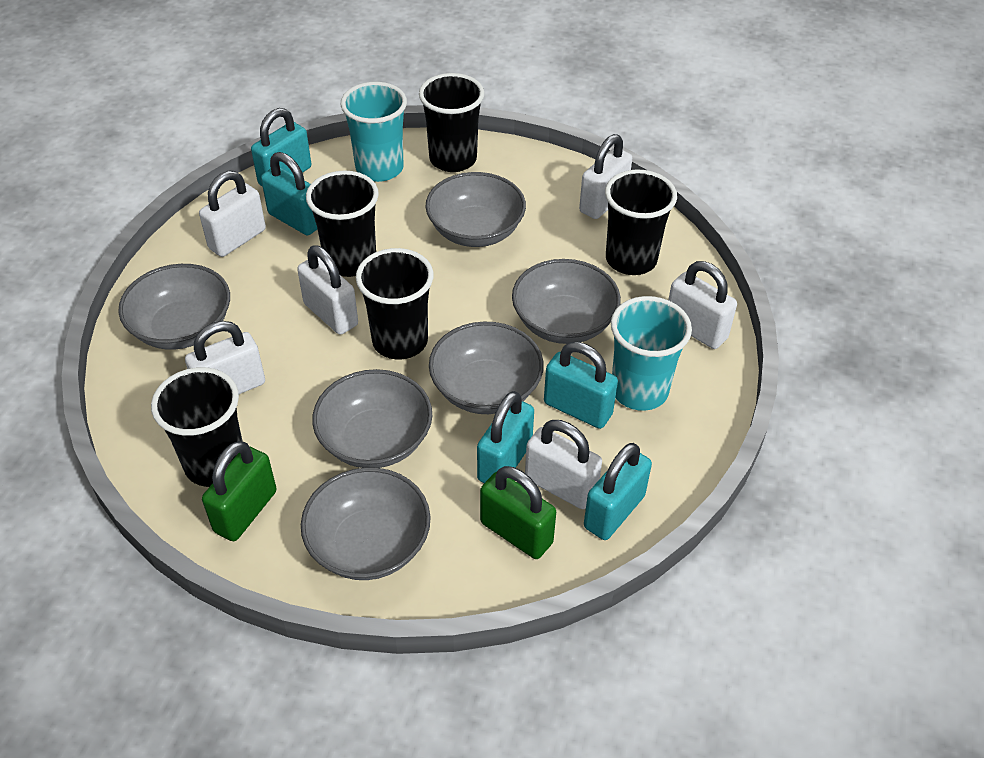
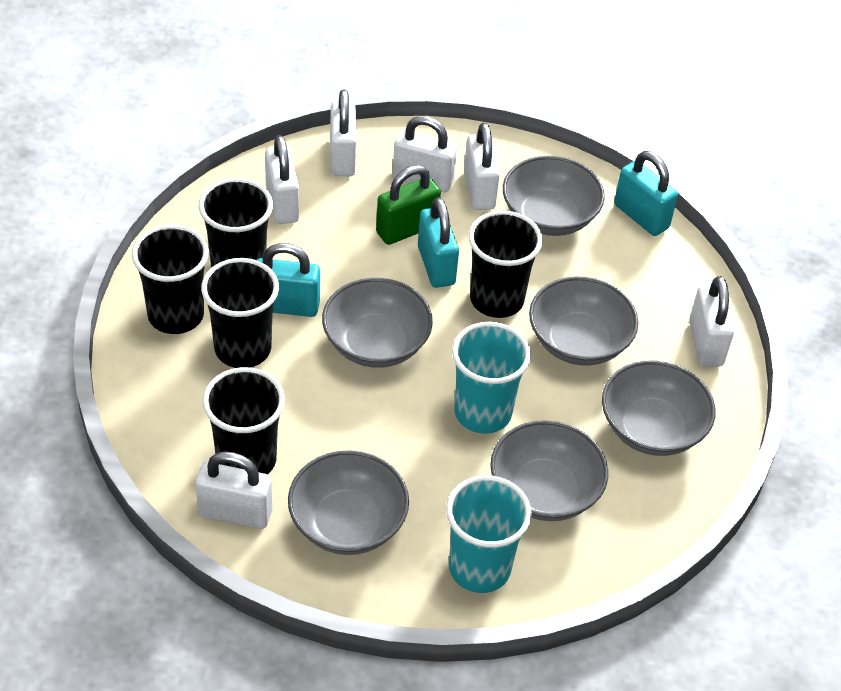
green padlock: 2 -> 1
turquoise padlock: 5 -> 3

